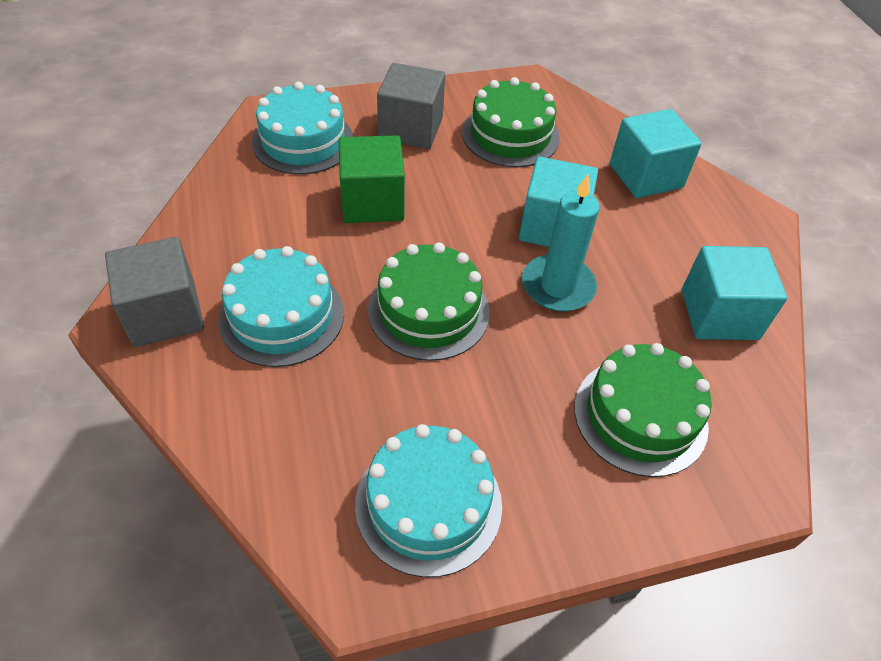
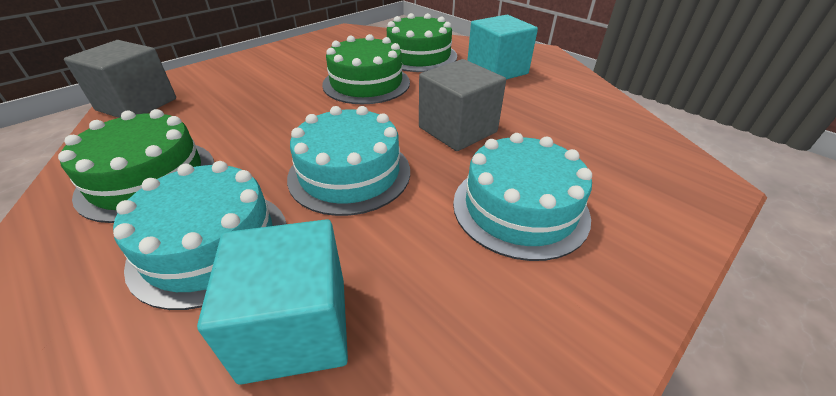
green cube: 1 -> 0
turquoise candle: 1 -> 0
turquoise cube: 3 -> 2

